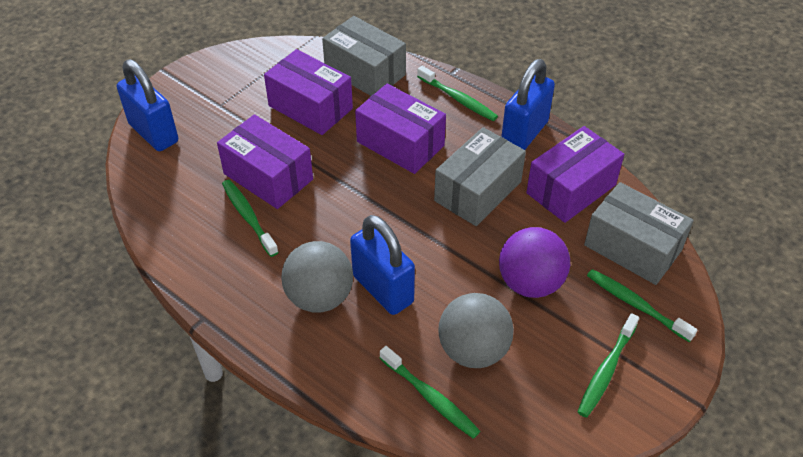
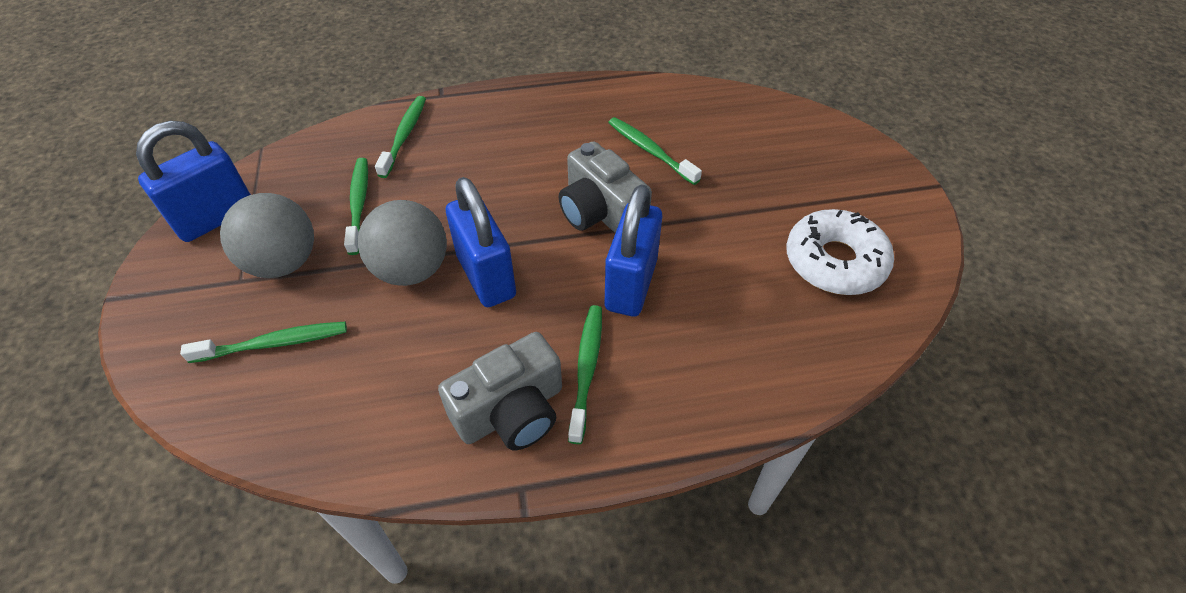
grey box: 3 -> 0
grey camera: 0 -> 2
purple ball: 1 -> 0
purple box: 4 -> 0
white donut: 0 -> 1

